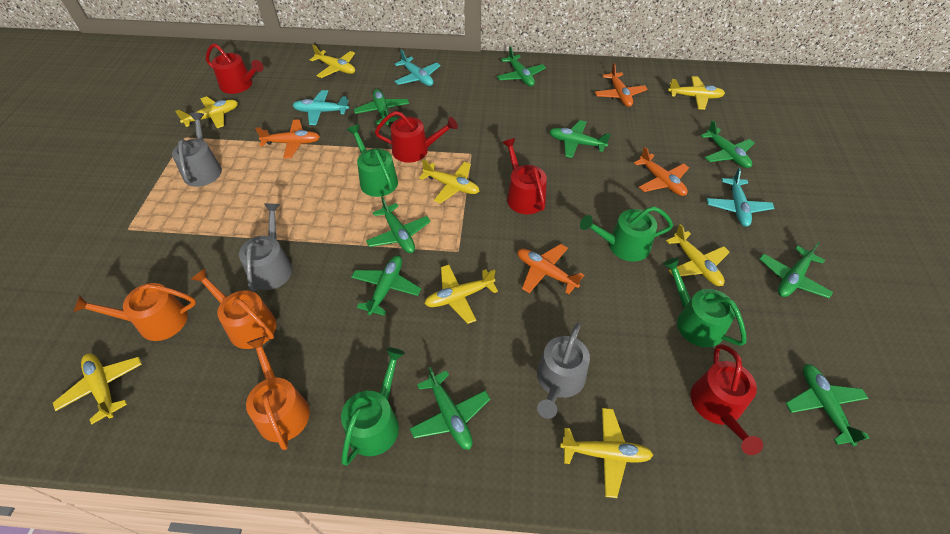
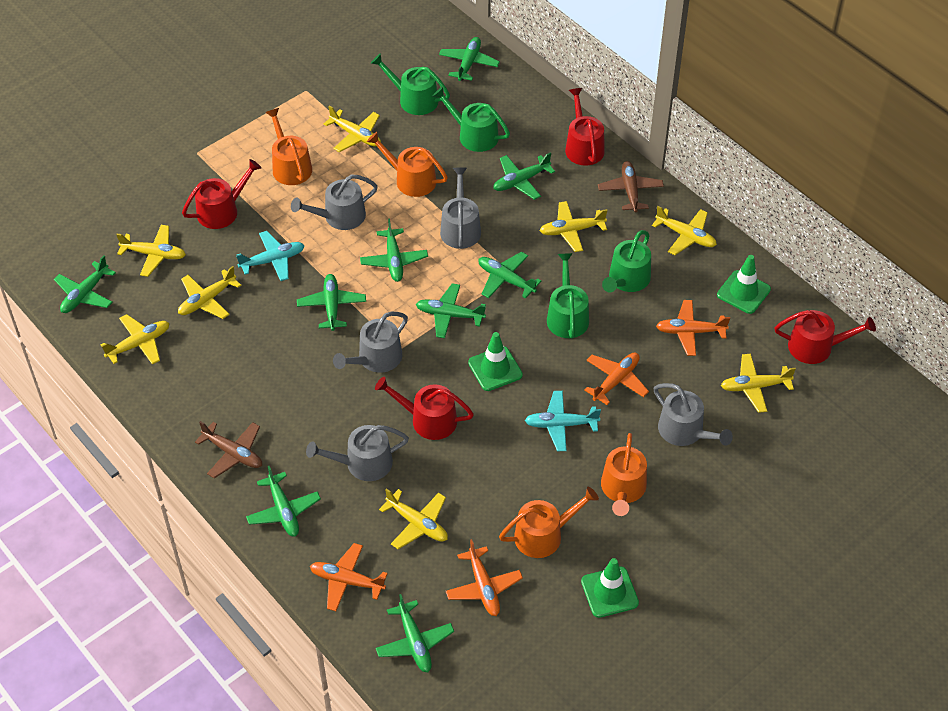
brown plane: 0 -> 2
green traffic cone: 0 -> 3
grey watering can: 3 -> 5
orange watering can: 3 -> 4
turquoise plane: 3 -> 2

